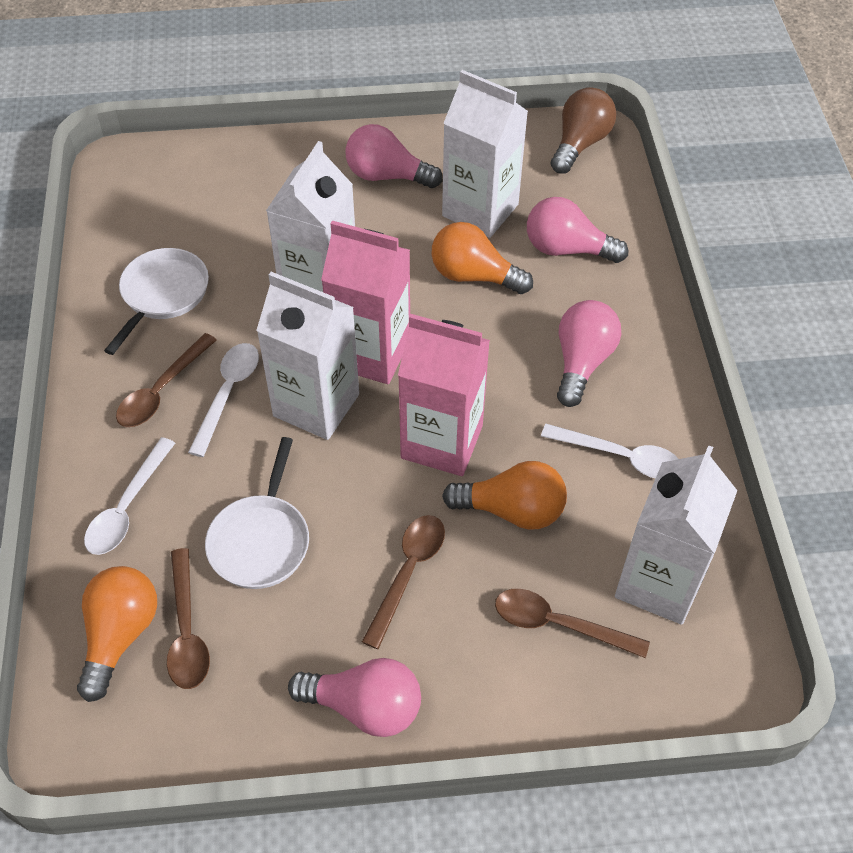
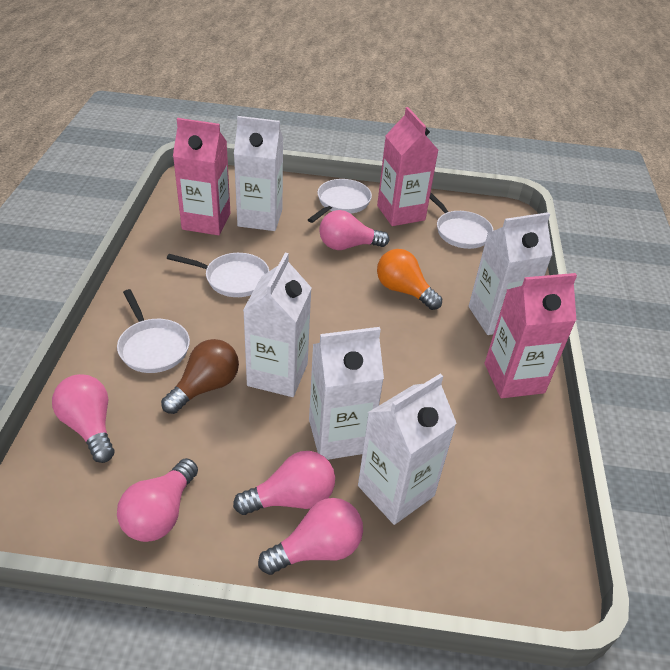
brown spoon: 4 -> 0
orange light bulb: 3 -> 1
pink carton: 2 -> 3
pink light bulb: 4 -> 5
white carton: 4 -> 5
white pan: 2 -> 4
white spoon: 3 -> 0

